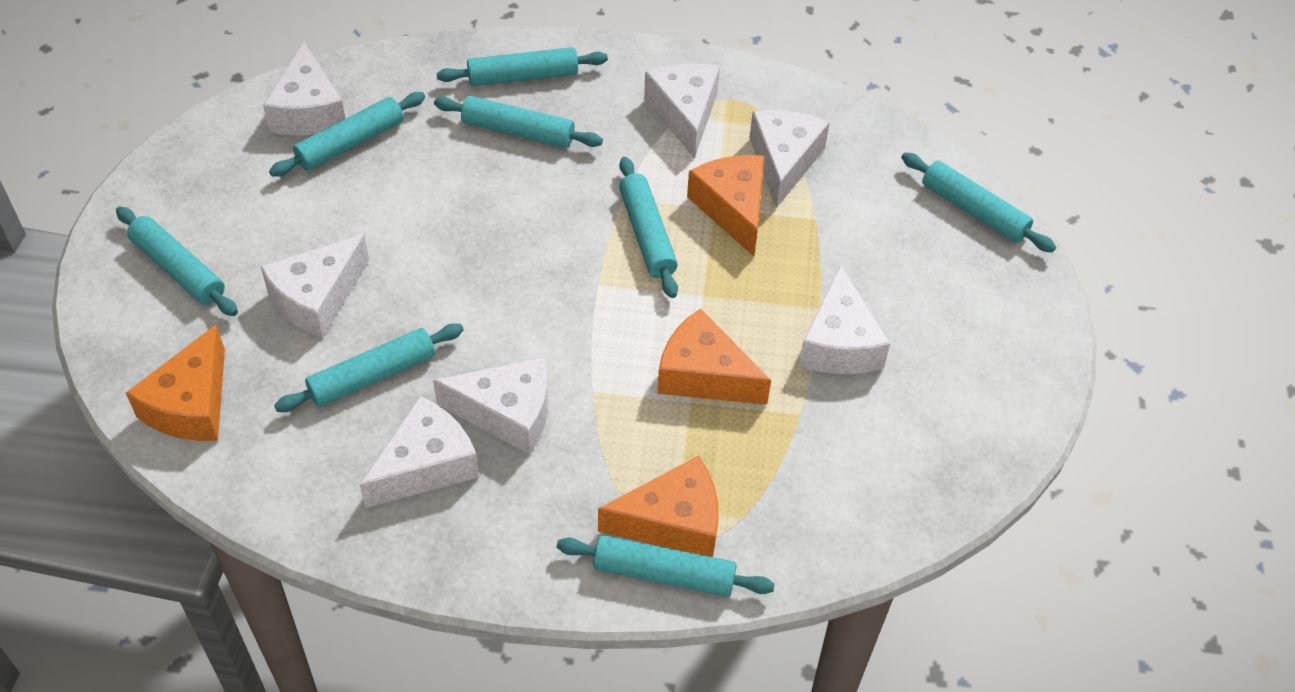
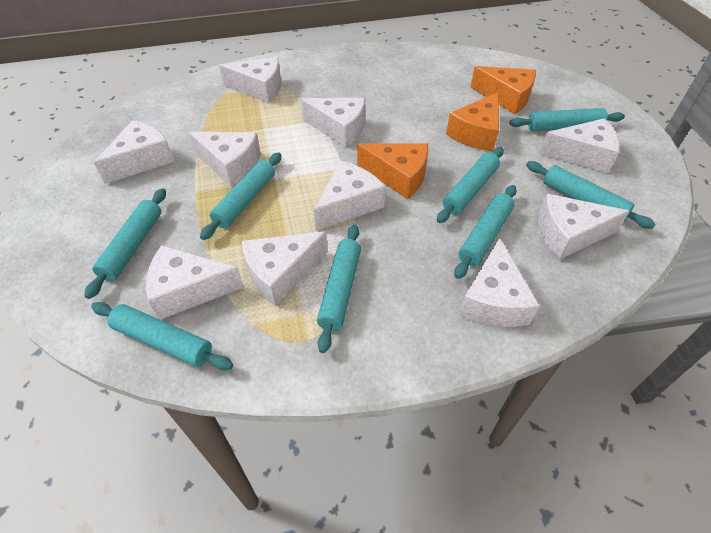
orange cheese: 4 -> 3
white cheese: 7 -> 10

